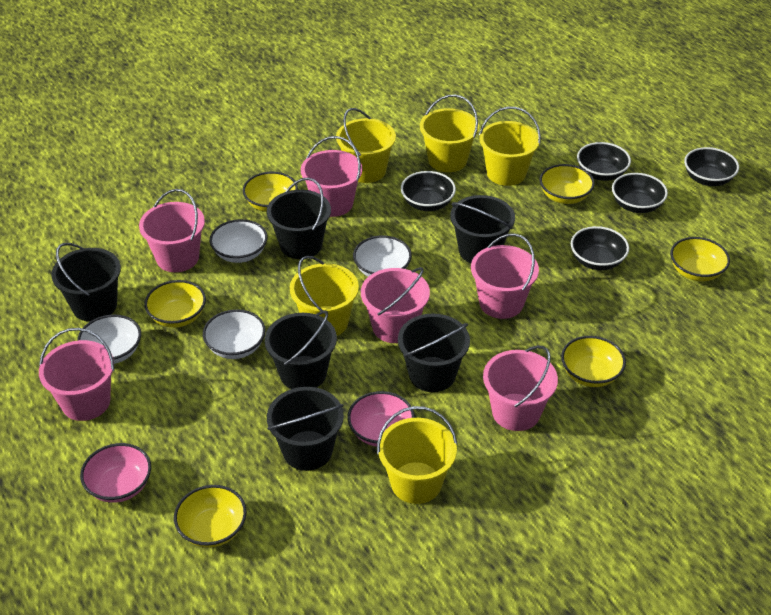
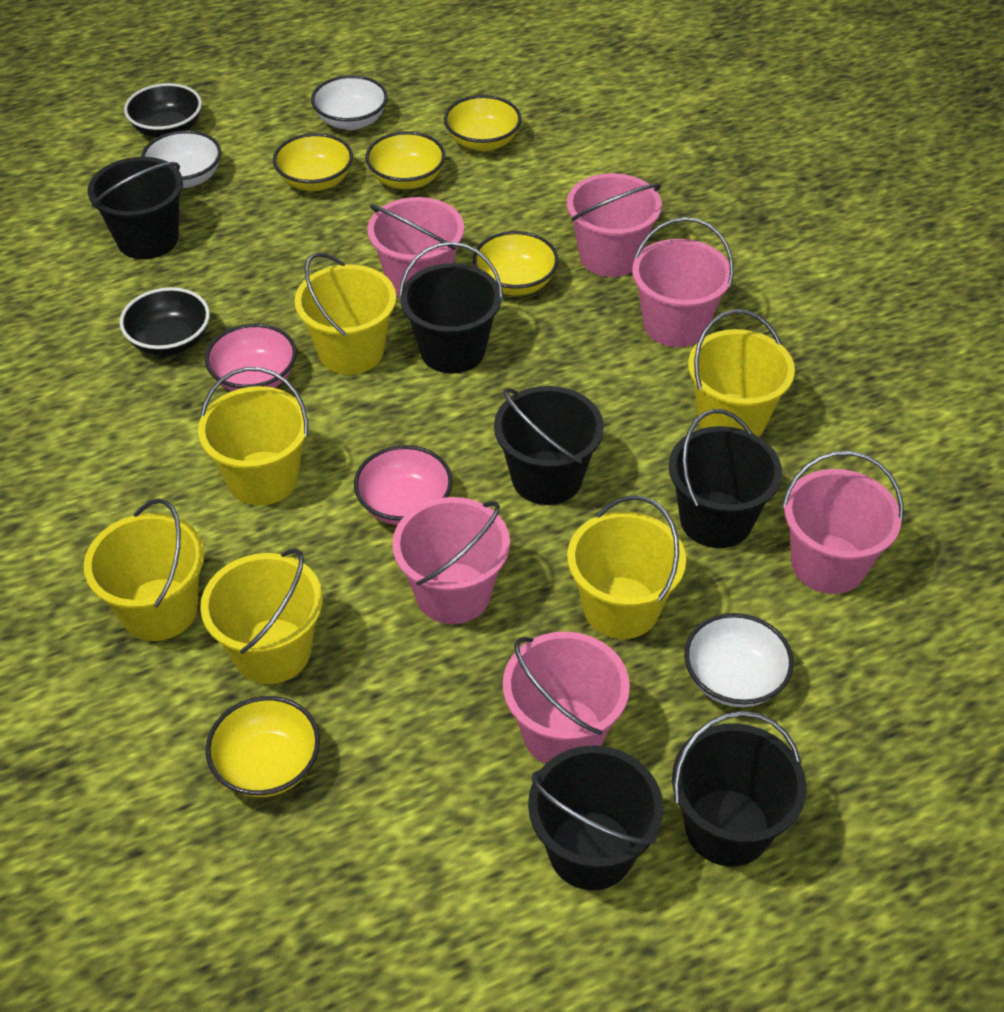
black bowl: 5 -> 2
white bowl: 4 -> 3
yellow bowl: 6 -> 5
yellow bucket: 5 -> 6

